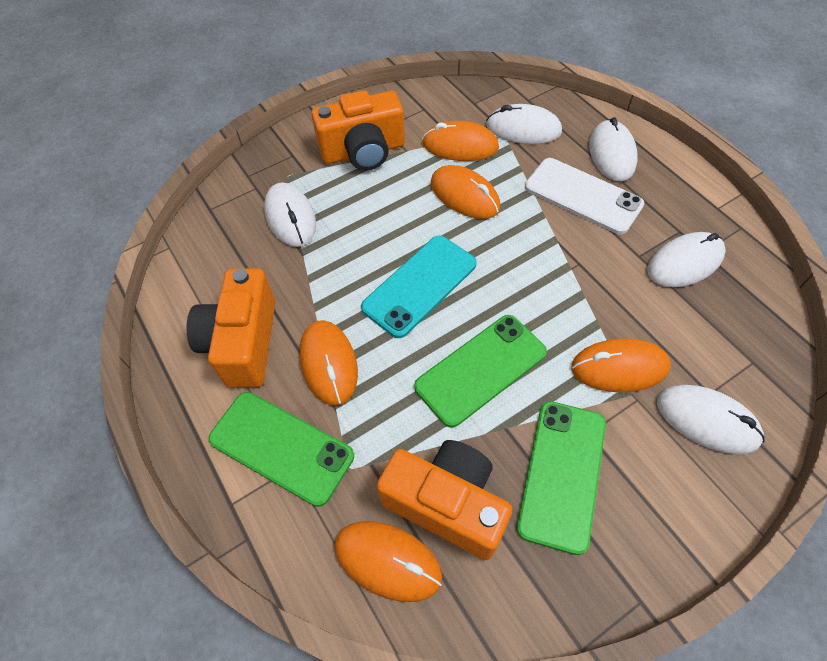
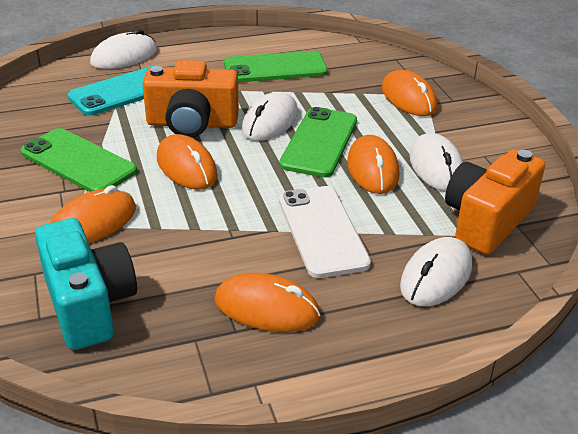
orange camera: 3 -> 2
turquoise camera: 0 -> 1
white mouse: 5 -> 4

